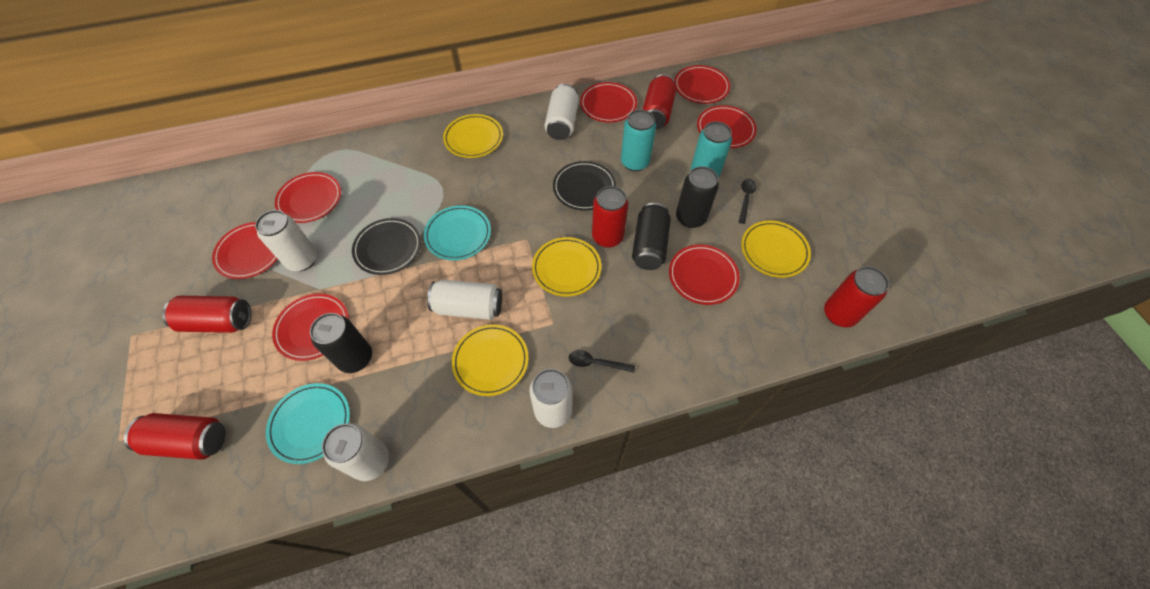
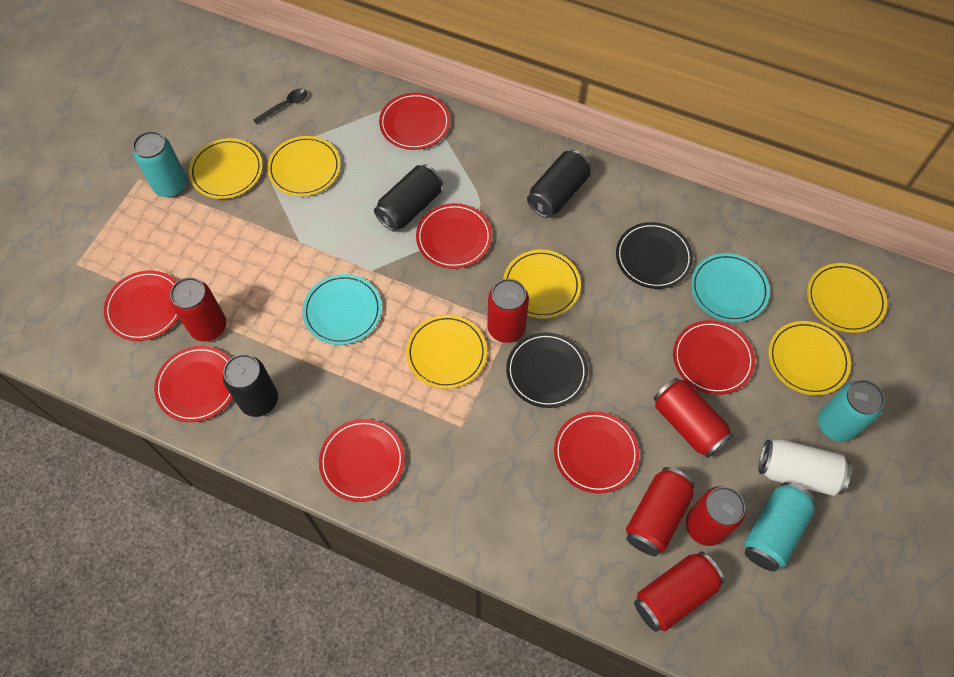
black spoon: 2 -> 1
red can: 5 -> 6
turquoise can: 2 -> 3
white can: 5 -> 1
yellow plate: 4 -> 6

